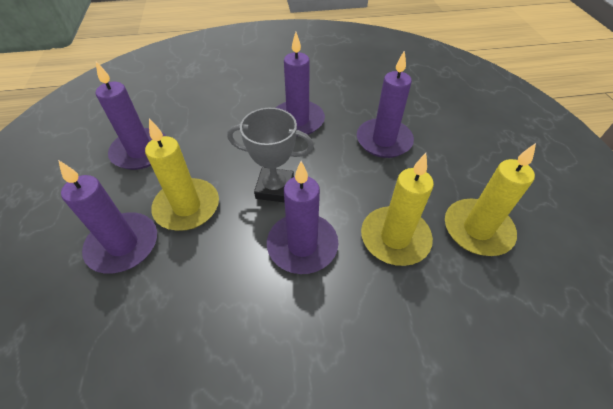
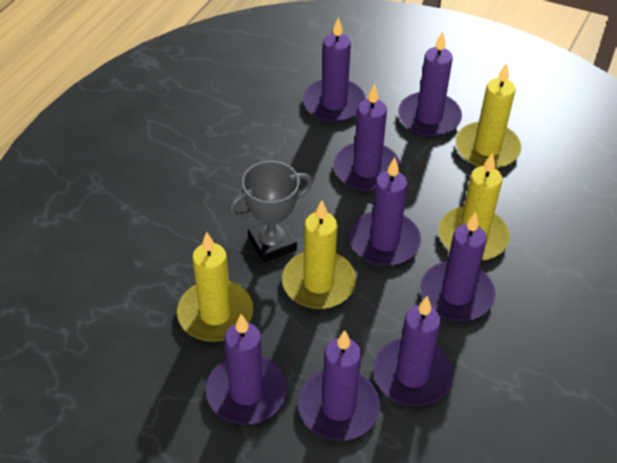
purple candle: 5 -> 8
yellow candle: 3 -> 4

